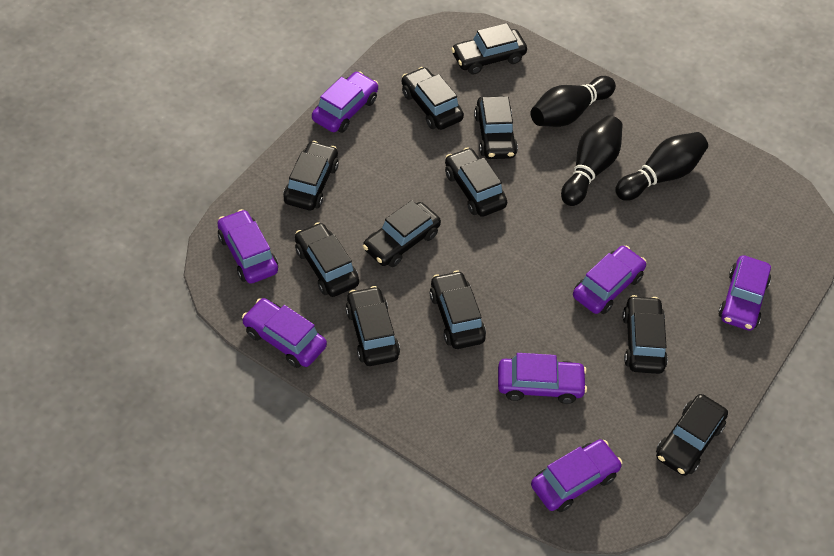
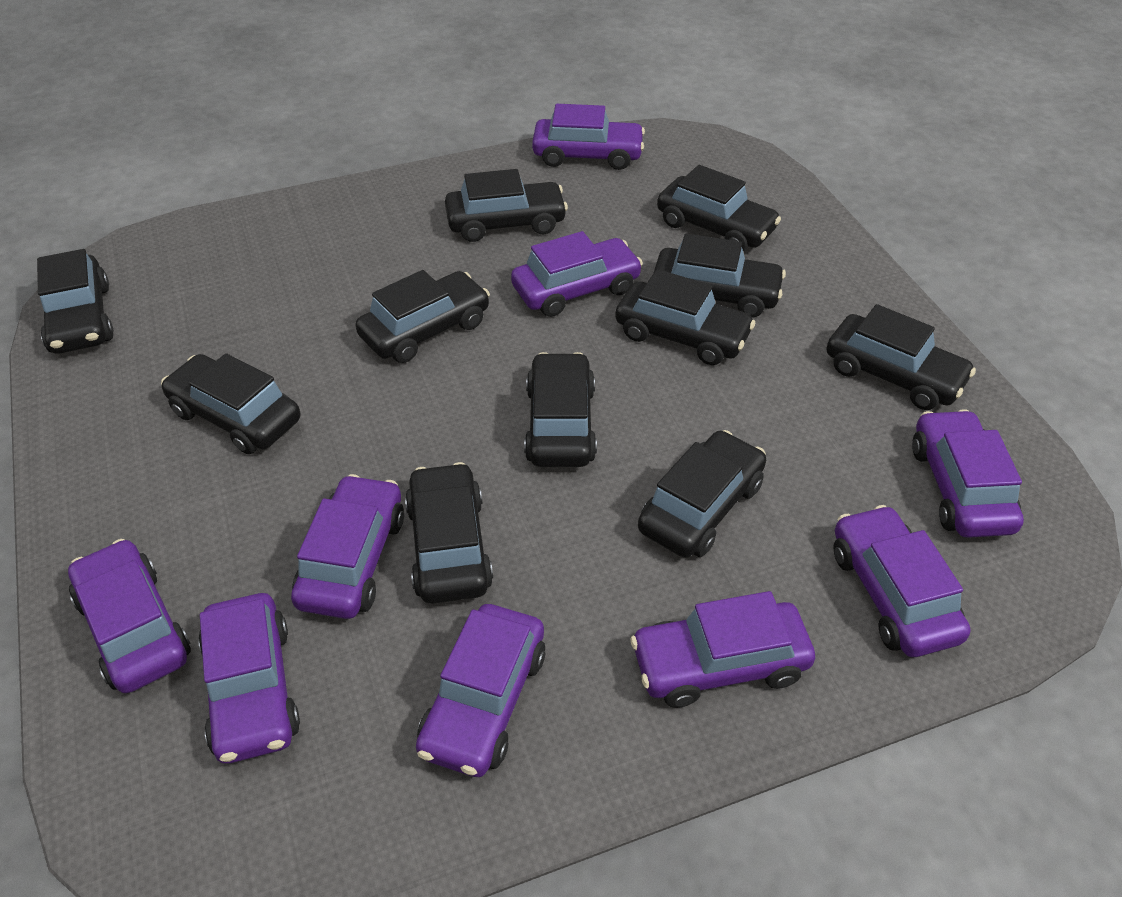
black bowling pin: 3 -> 0
purple car: 7 -> 9

